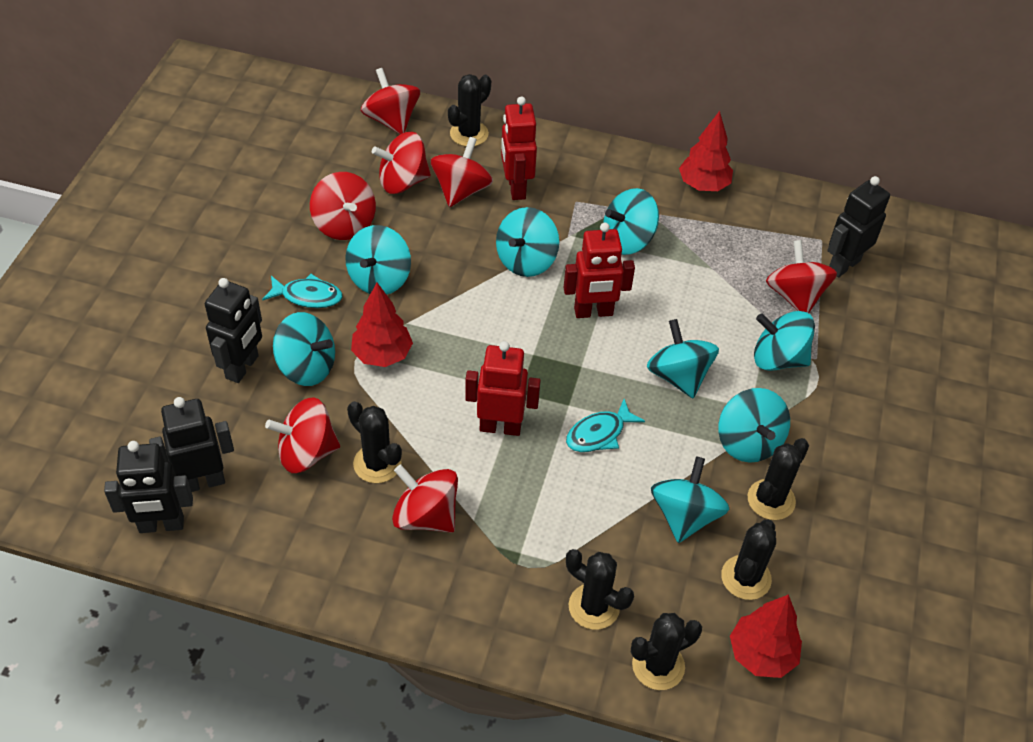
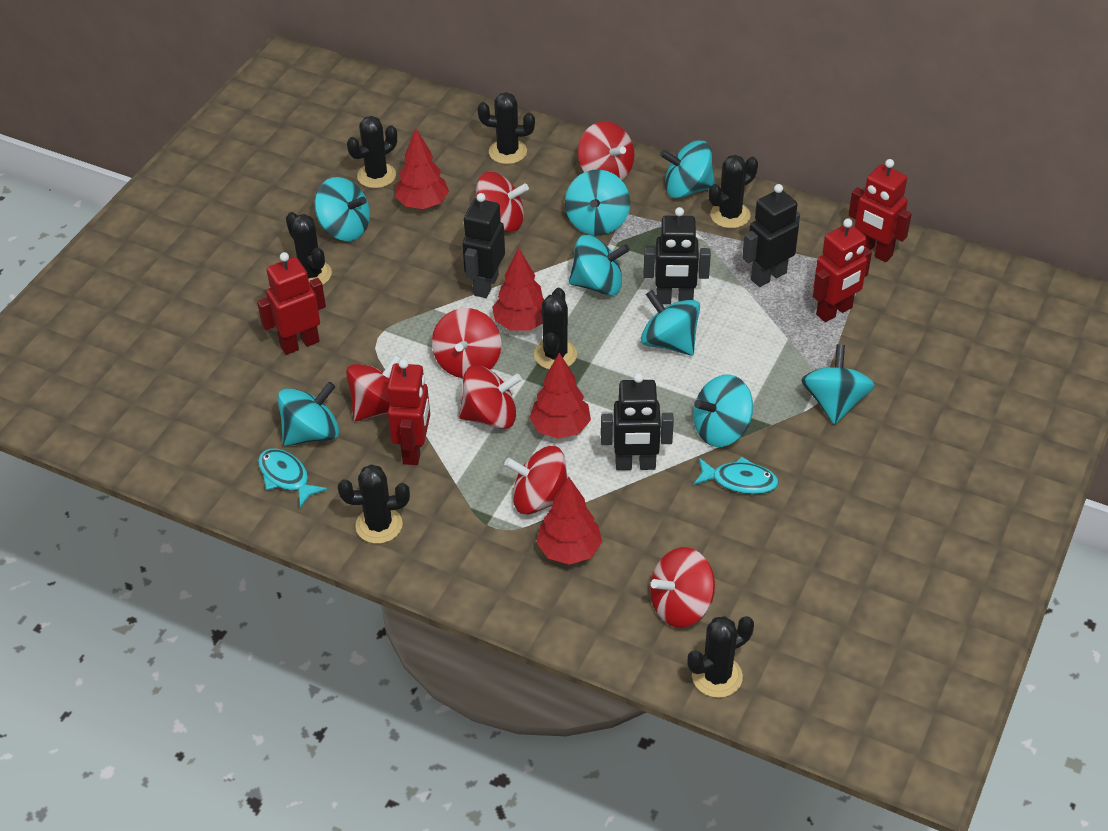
black cactus: 6 -> 7
red robot: 3 -> 4
red tree: 3 -> 4

